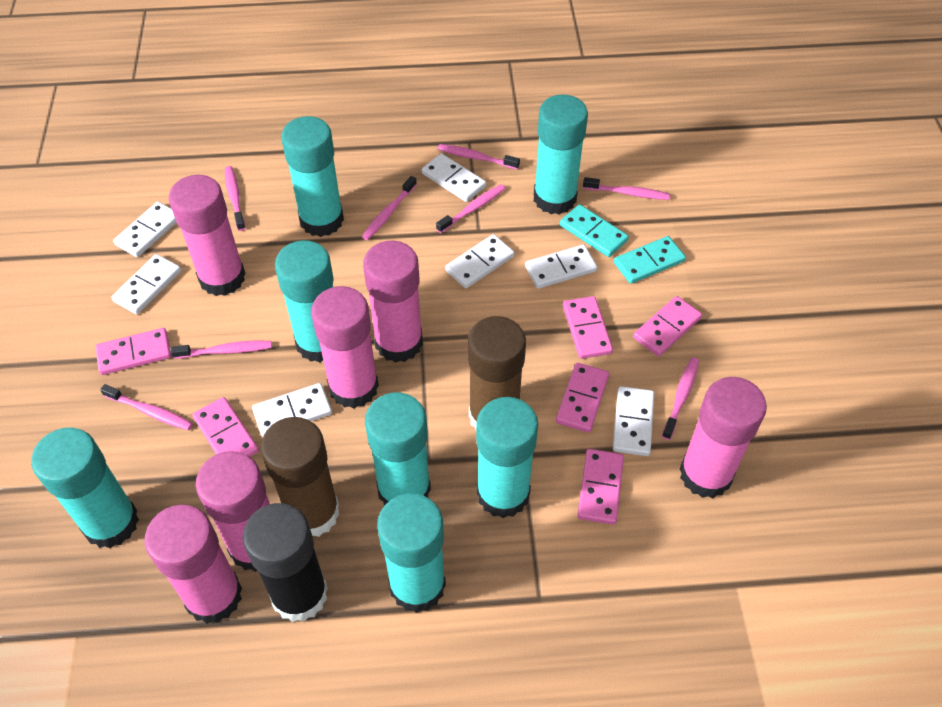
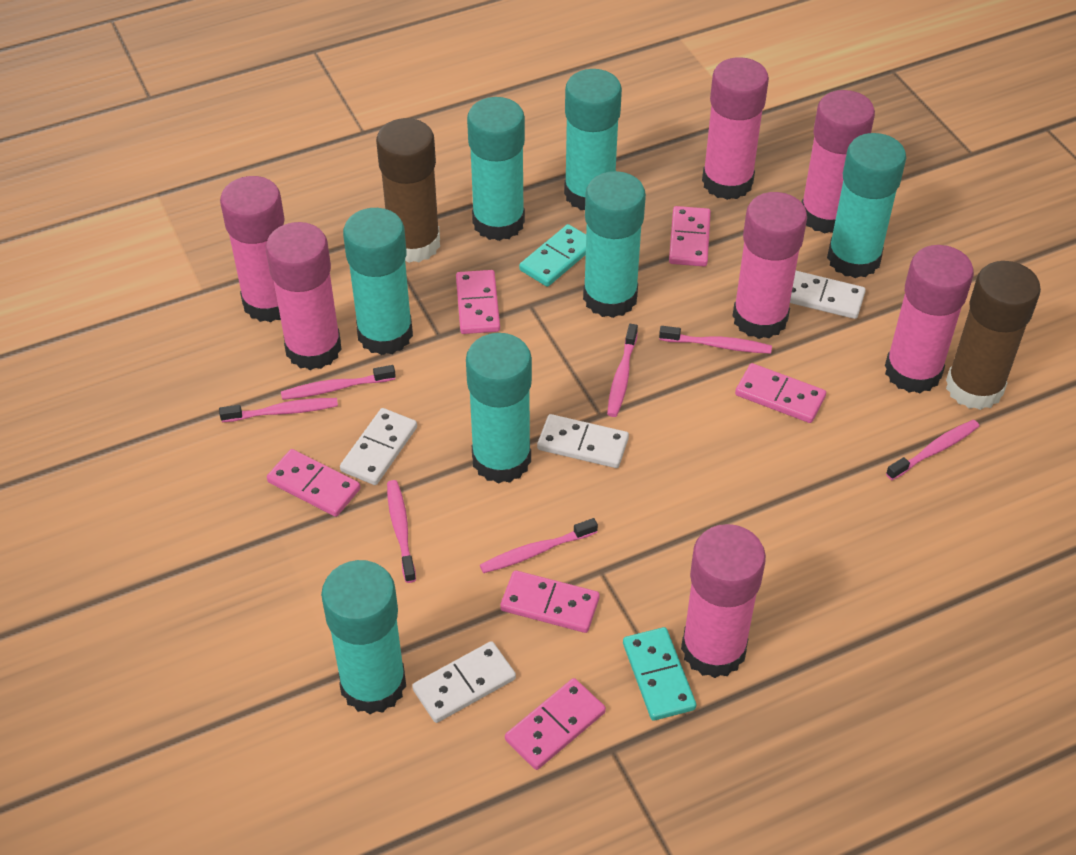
black glue stick: 1 -> 0
pink glue stick: 6 -> 7
pink toothbrush: 8 -> 7
white domino: 7 -> 4

